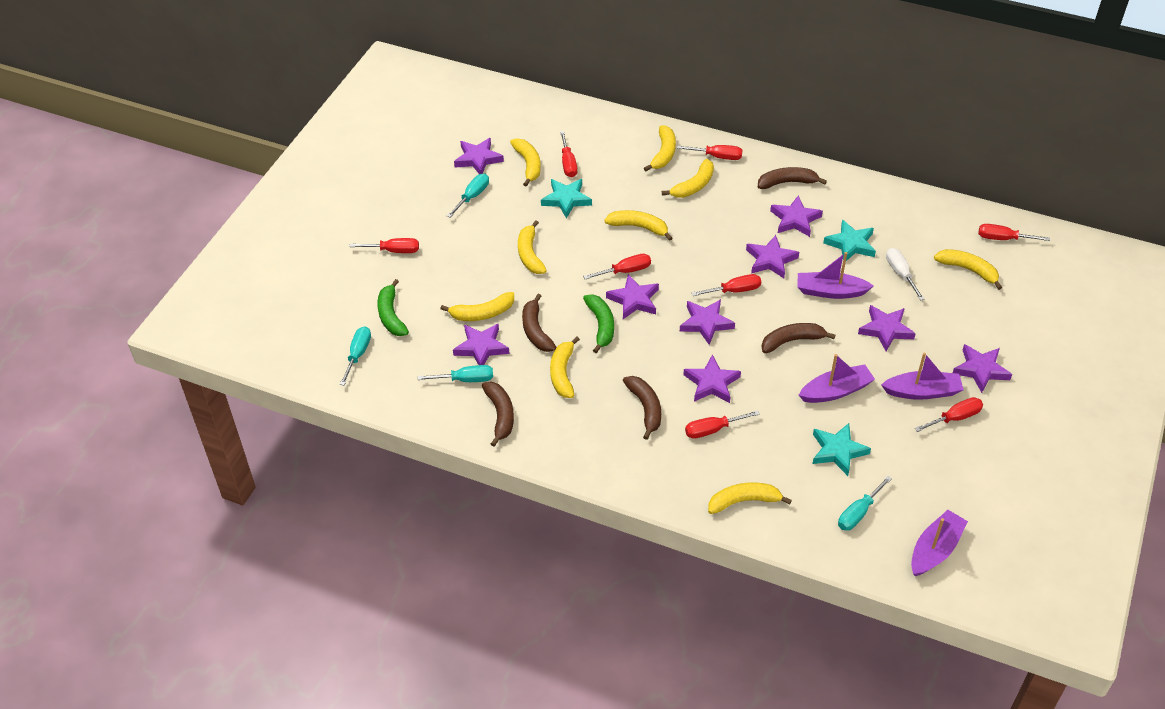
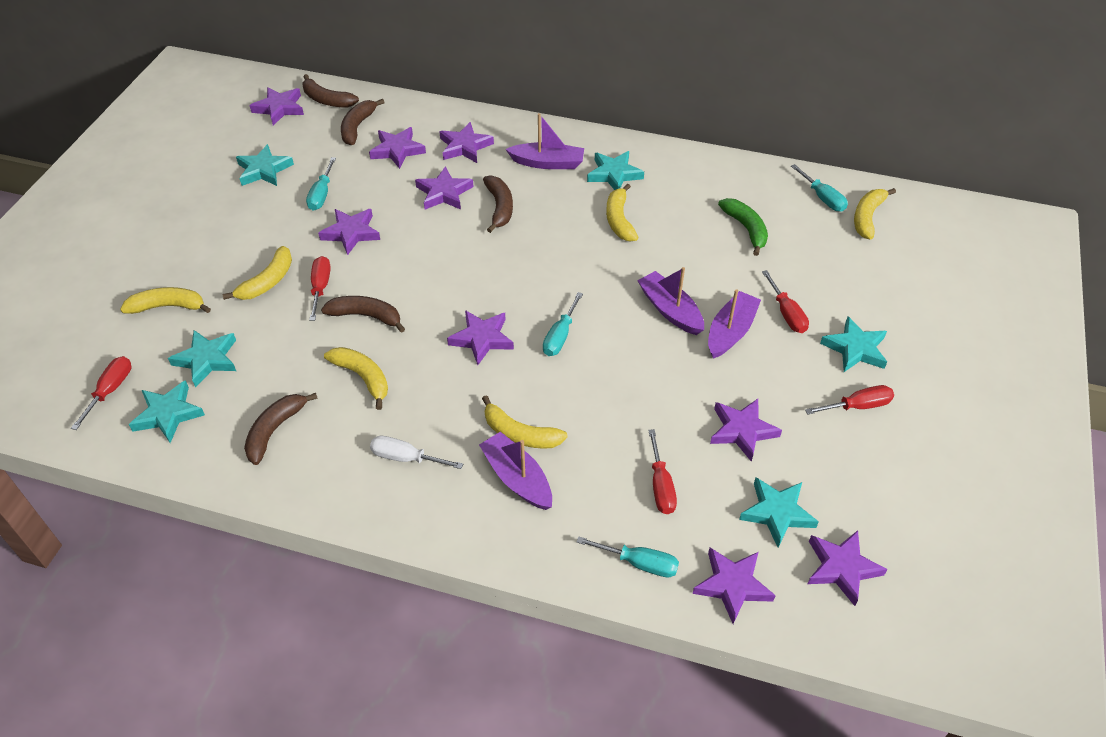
green banana: 2 -> 1
red screwdriver: 8 -> 5
turquoise star: 3 -> 6
yellow banana: 9 -> 6

